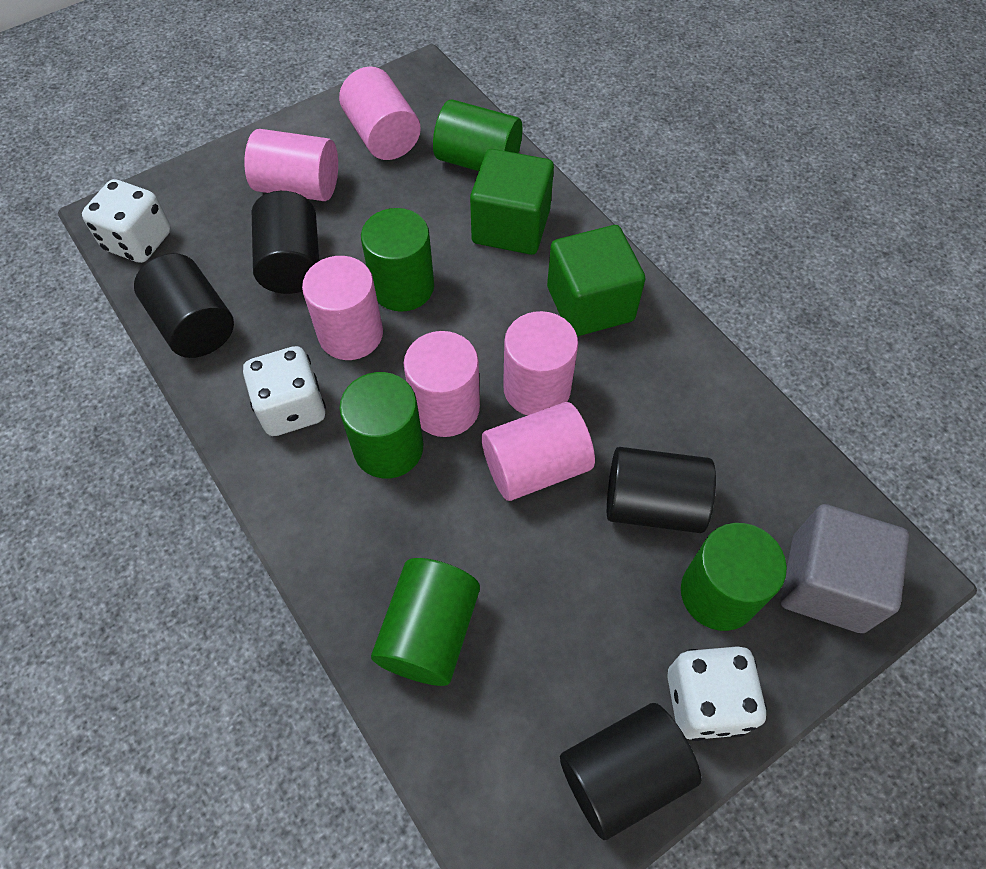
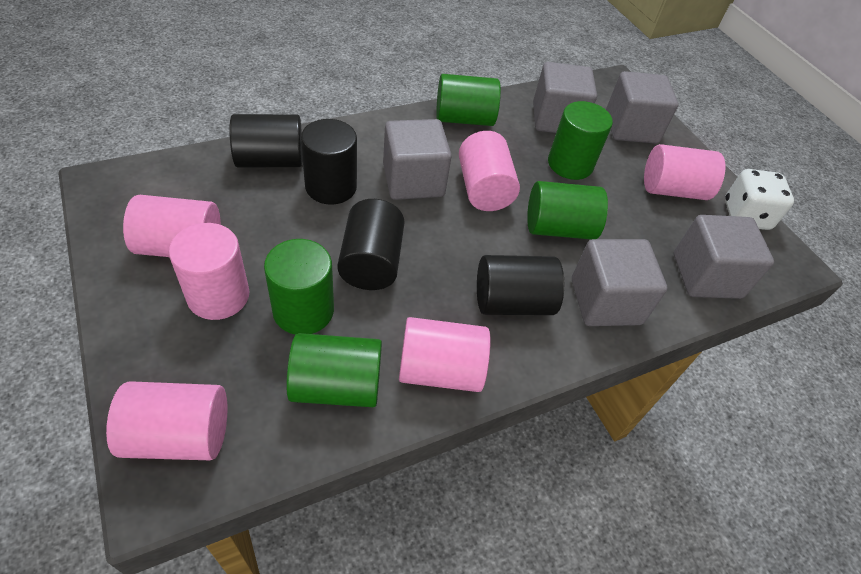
green cube: 2 -> 0
grey cube: 1 -> 5
white dice: 3 -> 1

